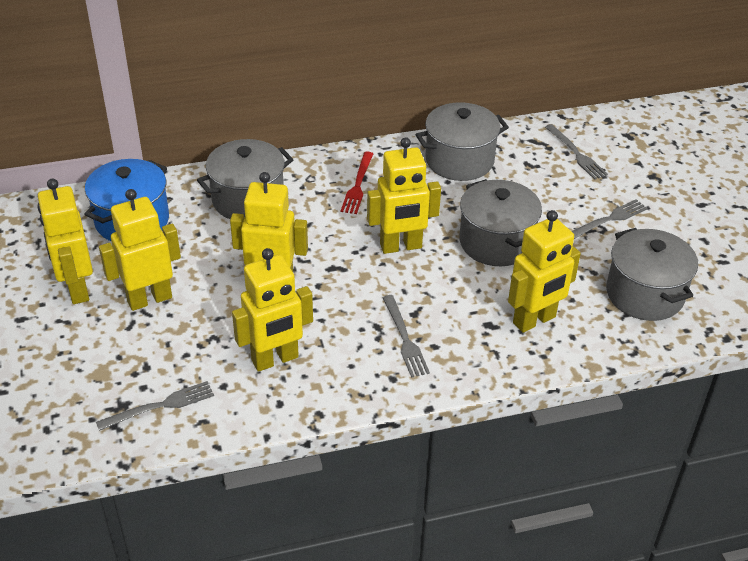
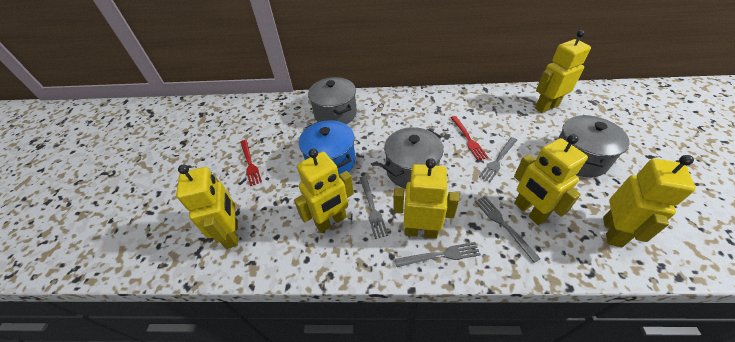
grey pot: 4 -> 3
red fork: 1 -> 2

